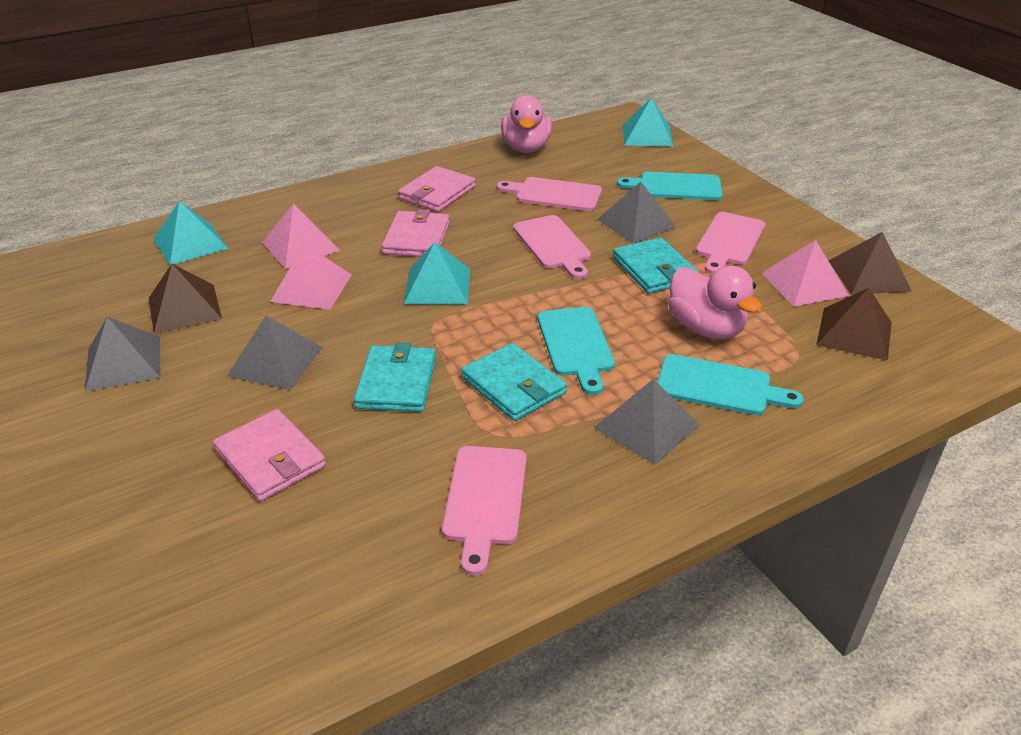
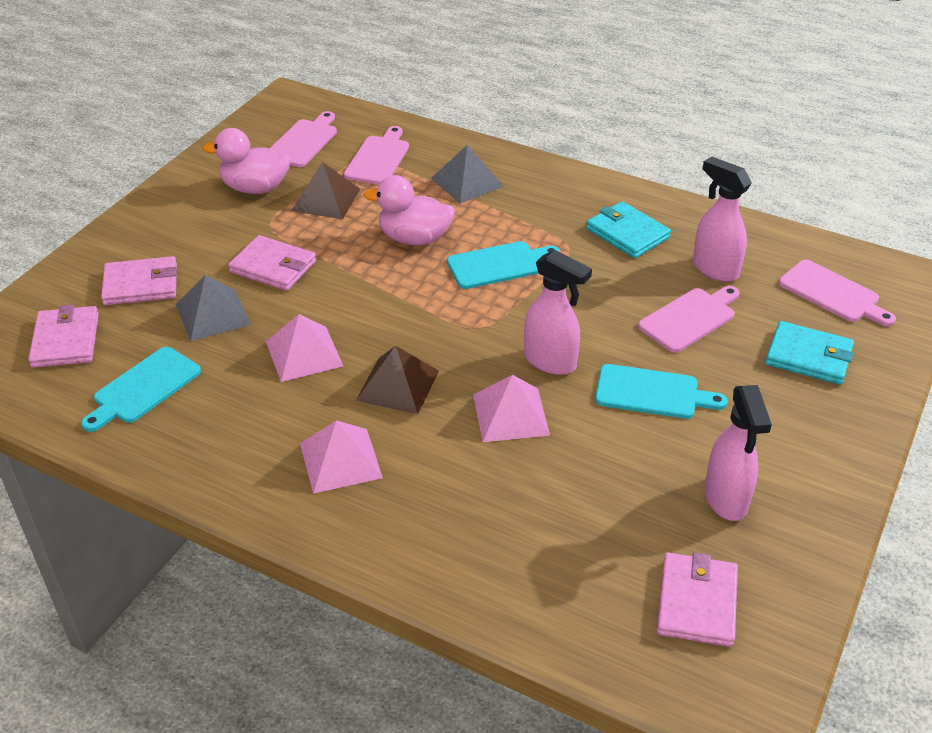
brown pyramid: 3 -> 2
grey pyramid: 4 -> 2
pink spray bottle: 0 -> 3
pink wallet: 3 -> 4
turquoise pyramid: 3 -> 0
turquoise wallet: 3 -> 2

